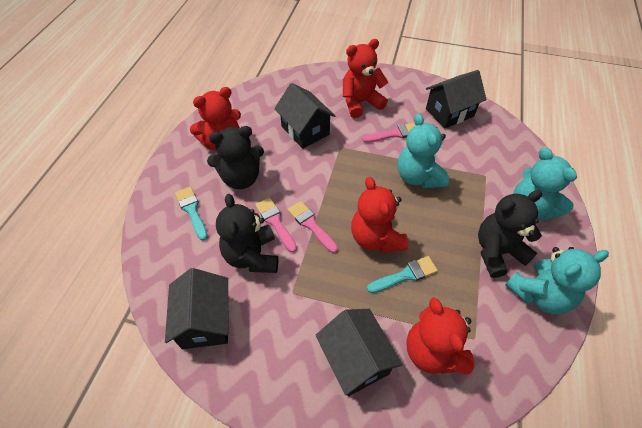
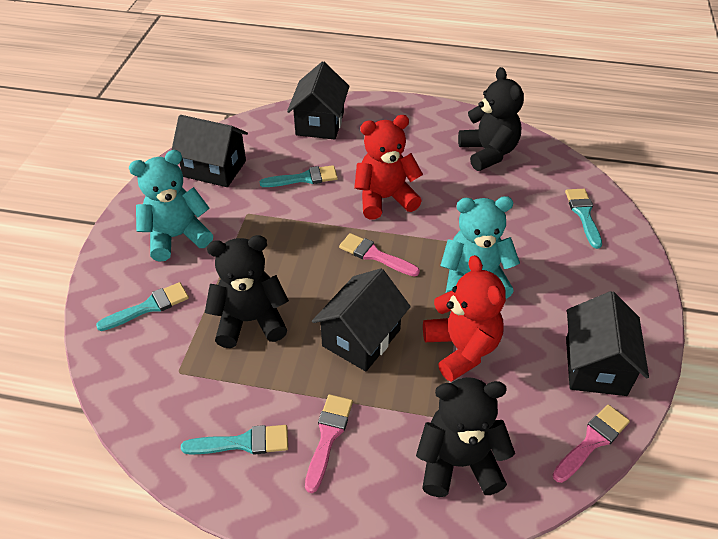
red teddy bear: 4 -> 2
turquoise brush: 2 -> 4
turquoise teddy bear: 3 -> 2

